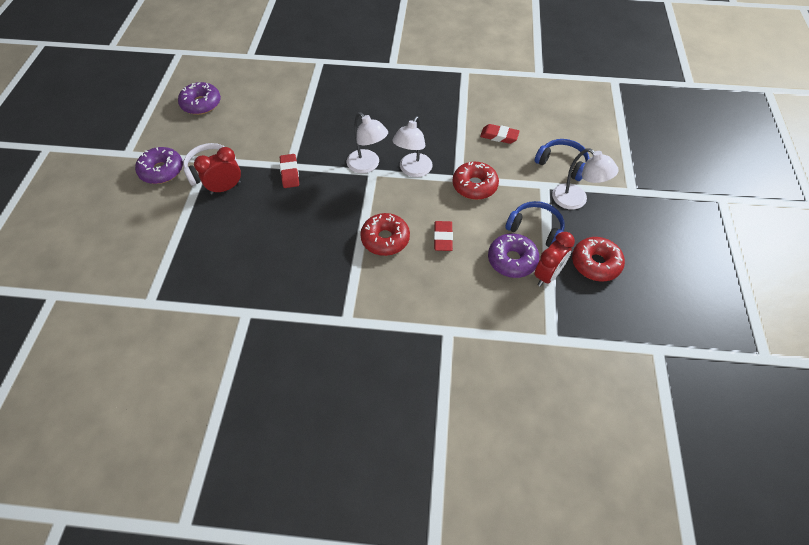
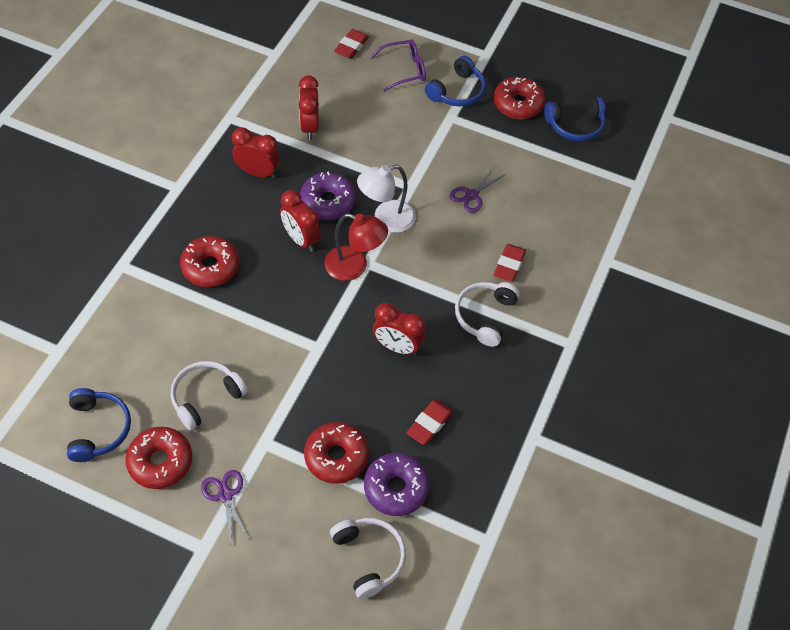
blue headphones: 2 -> 3
purple donut: 3 -> 2
purple glasses: 0 -> 1
purple scissors: 0 -> 2
red clock: 2 -> 4
red donut: 3 -> 4
red lamp: 0 -> 1
white headphones: 1 -> 3
white lamp: 3 -> 1

